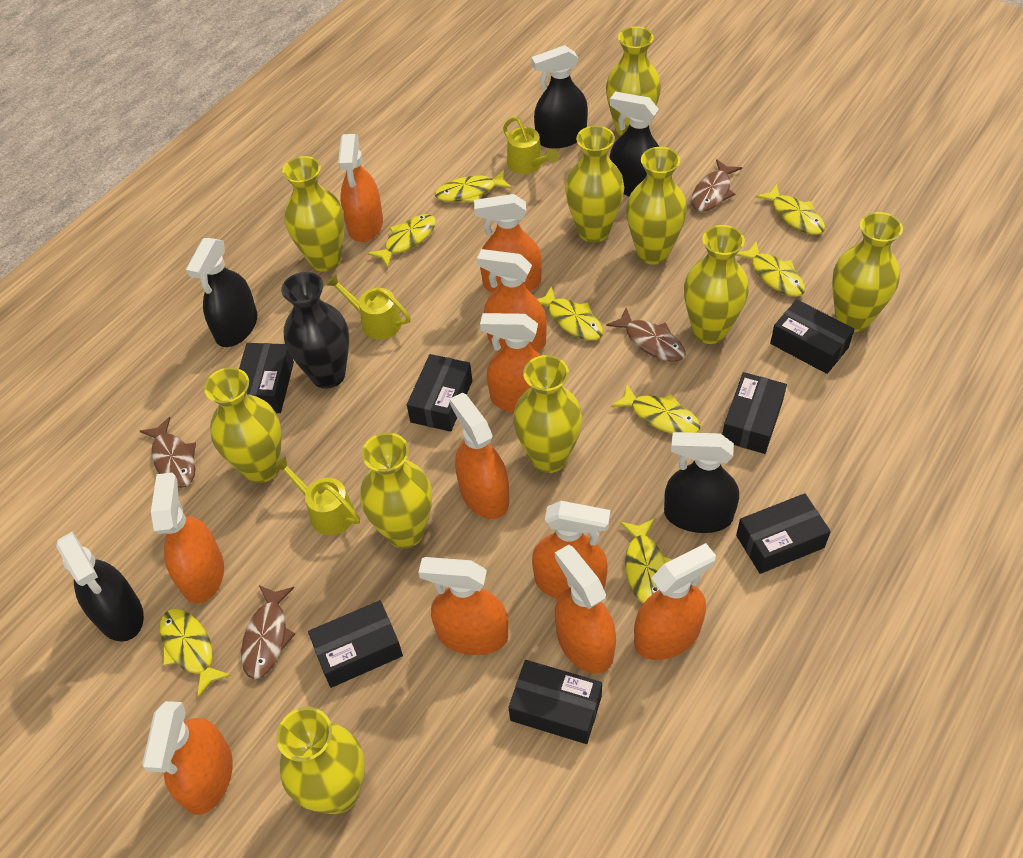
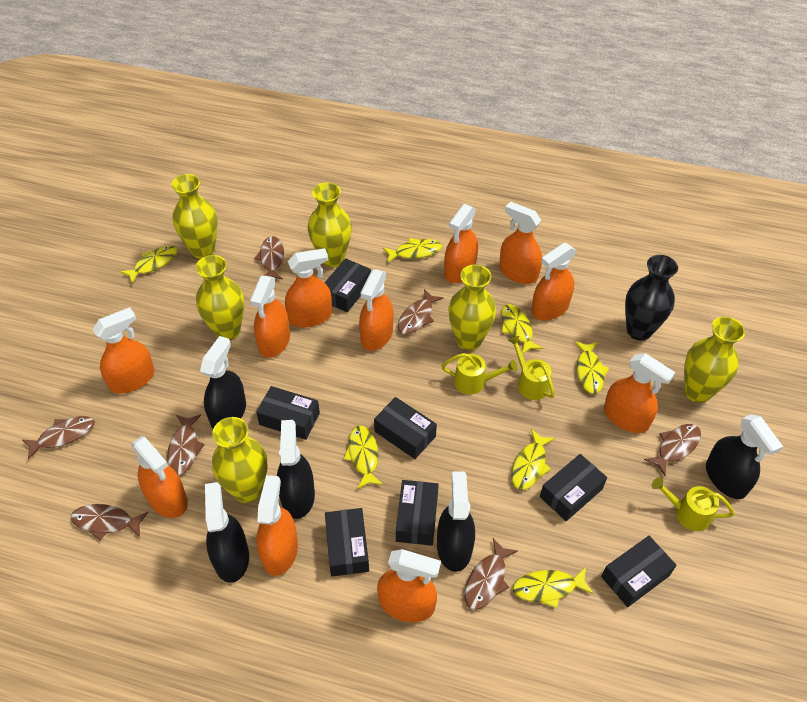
brown fish: 4 -> 7
yellow fish: 8 -> 7
yellow vase: 10 -> 6

